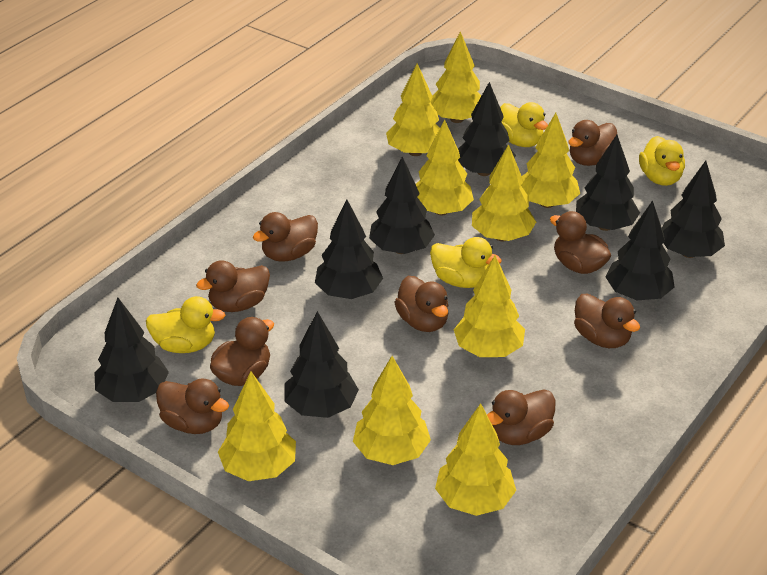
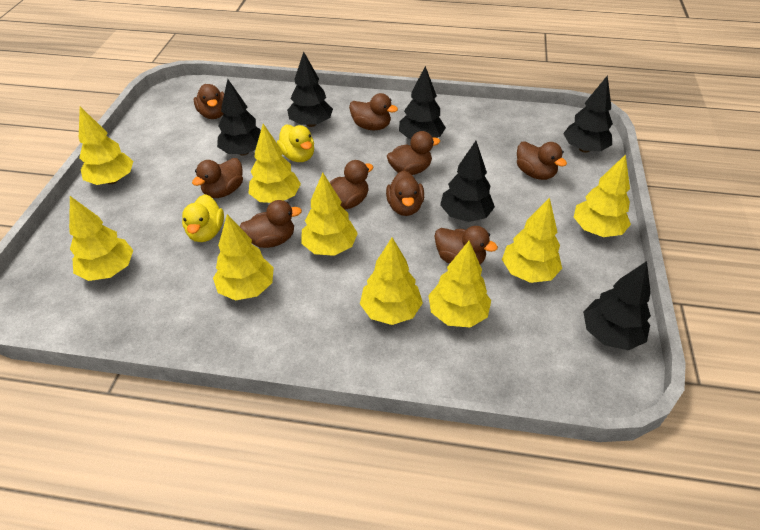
black tree: 8 -> 6
yellow duck: 4 -> 2

